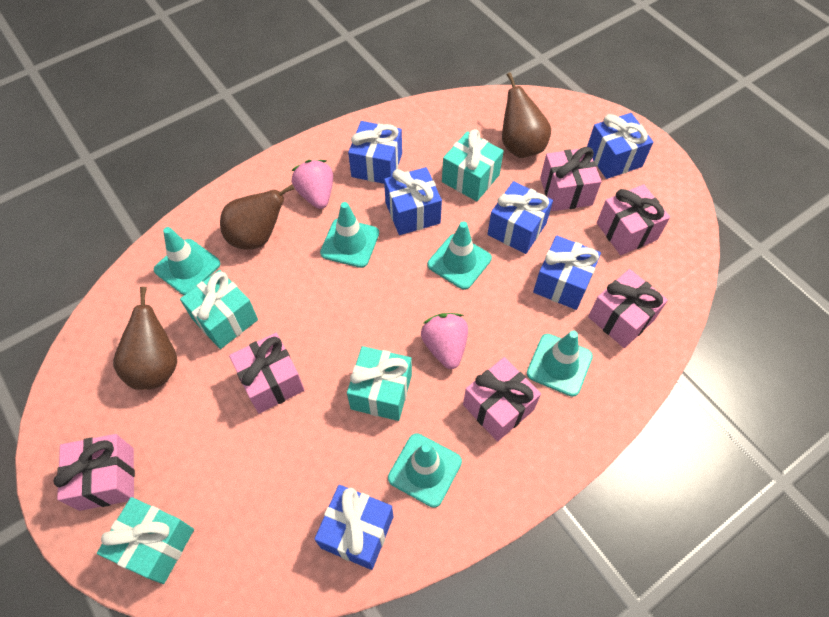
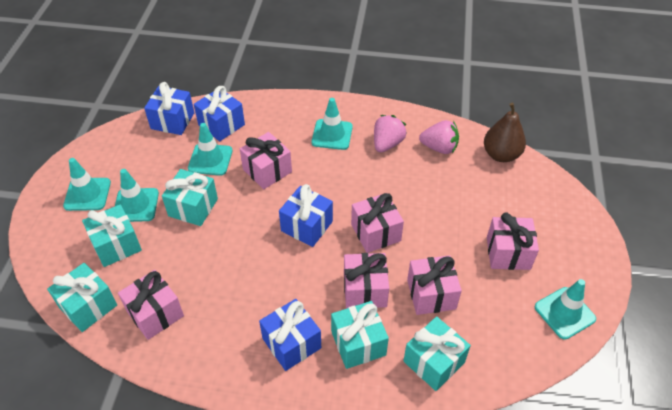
blue gift: 6 -> 4
brown pear: 3 -> 1
turquoise gift: 4 -> 5

